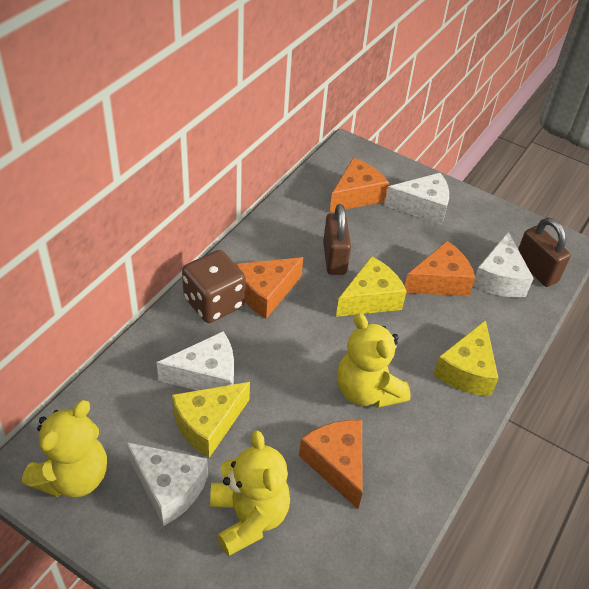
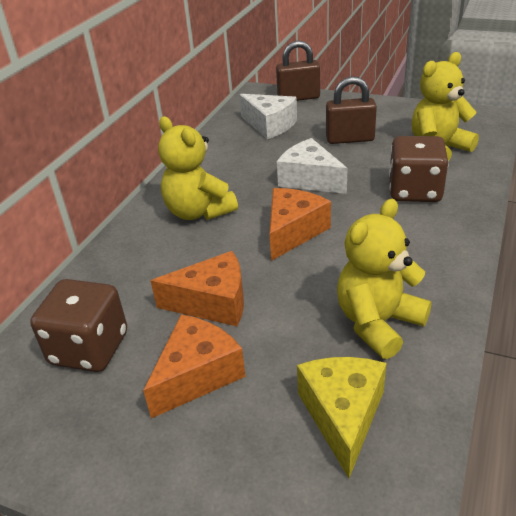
brown dice: 1 -> 2
orange cheese: 4 -> 3
white cheese: 4 -> 2
yellow cheese: 3 -> 1

